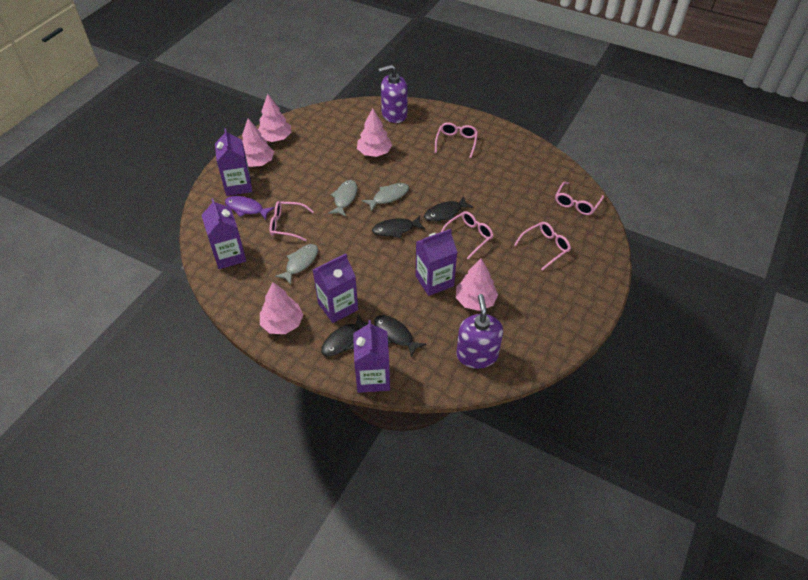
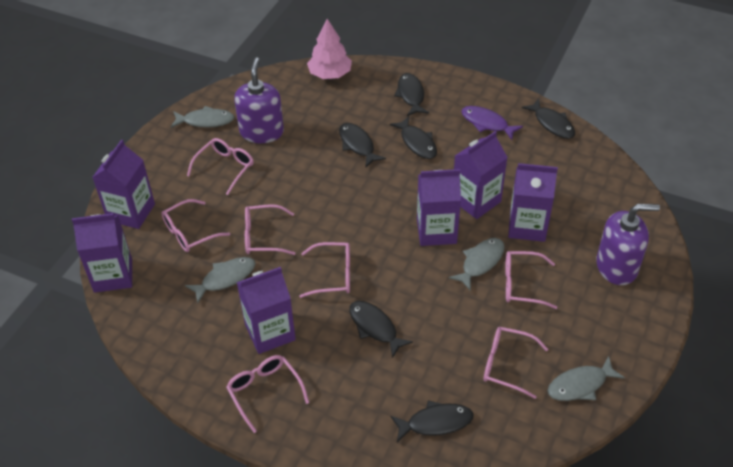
black fish: 4 -> 6
grey fish: 3 -> 4
pink glasses: 5 -> 7
pink tree: 5 -> 1
purple carton: 5 -> 6

